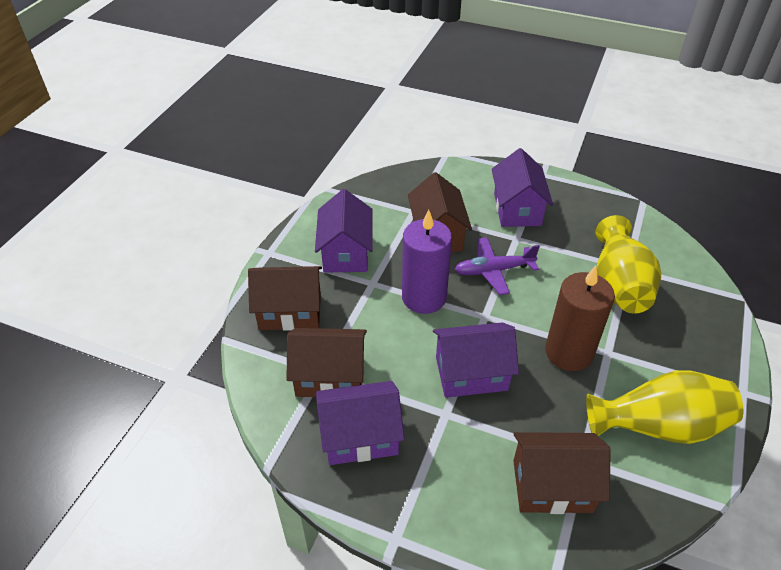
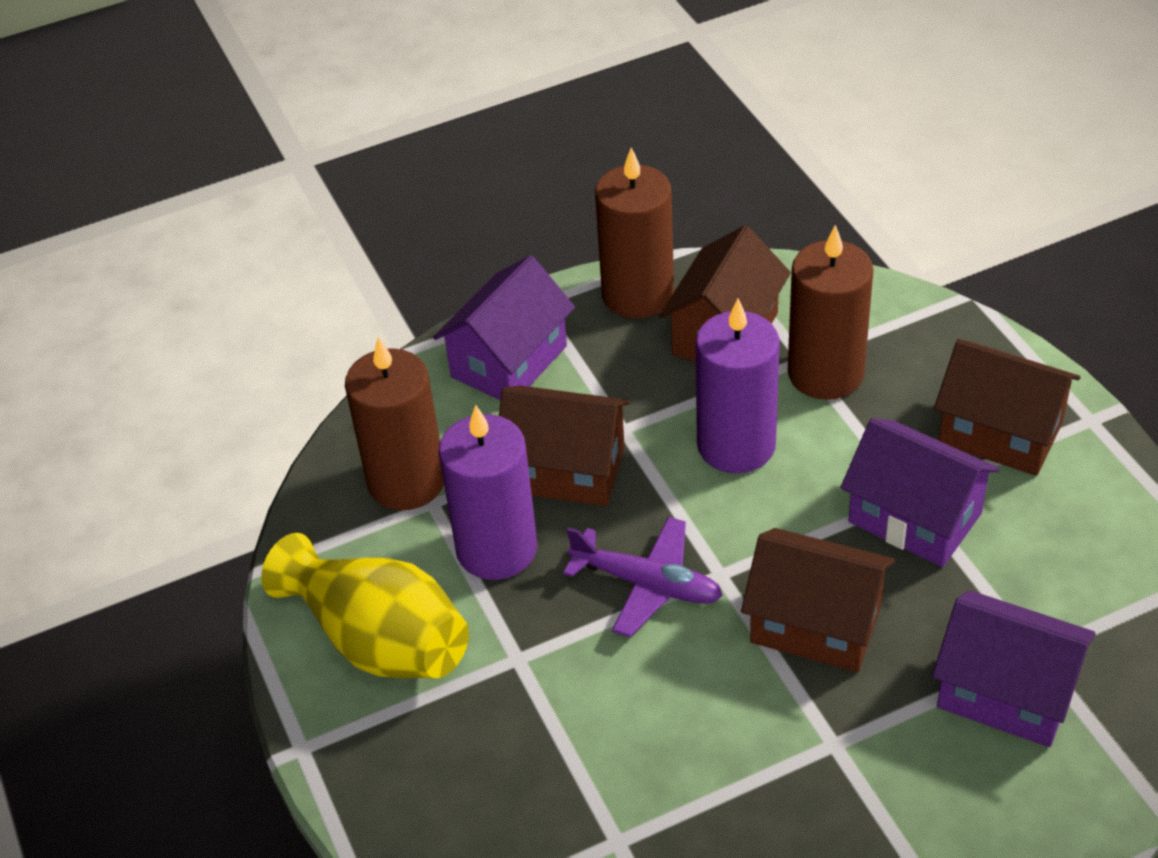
brown candle: 1 -> 3
purple candle: 1 -> 2
purple house: 4 -> 3
yellow vase: 2 -> 1

